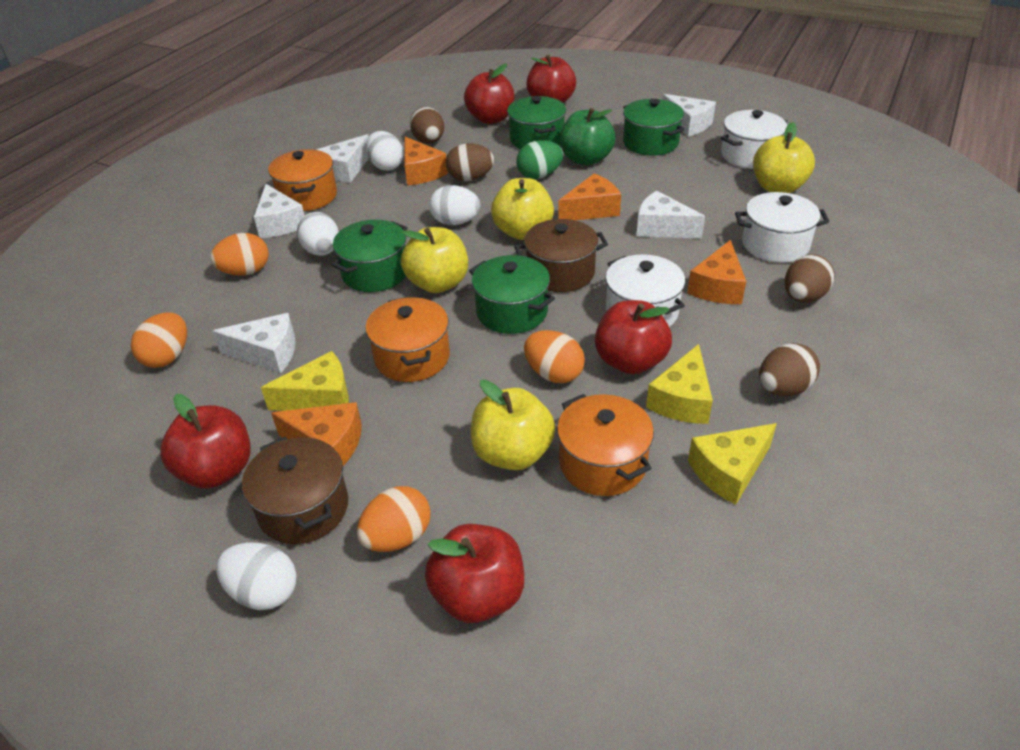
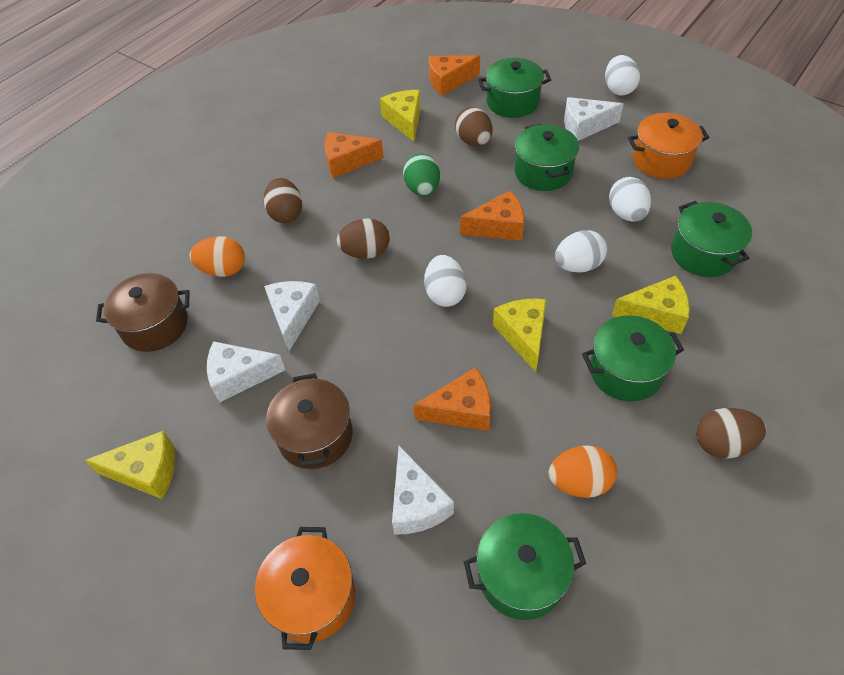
green apple: 1 -> 0
green pot: 4 -> 5
orange egg: 4 -> 2
orange pot: 3 -> 2
red apple: 5 -> 0
white cheese: 5 -> 4
white pot: 3 -> 0
yellow apple: 4 -> 0
yellow cheese: 3 -> 4

